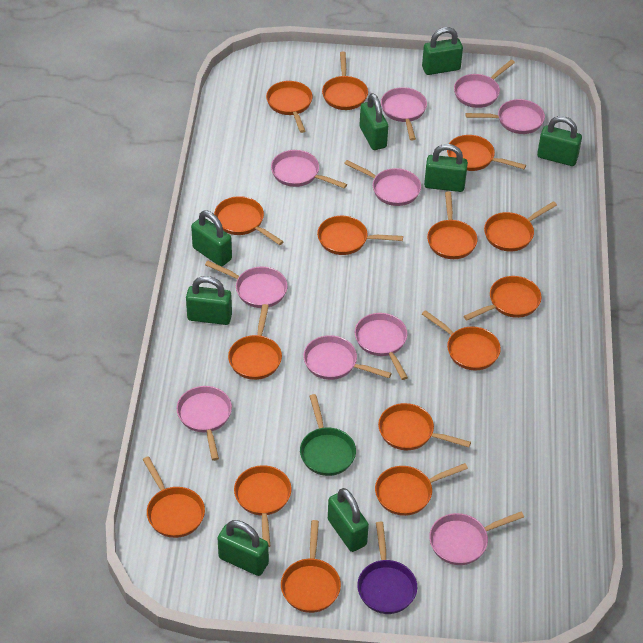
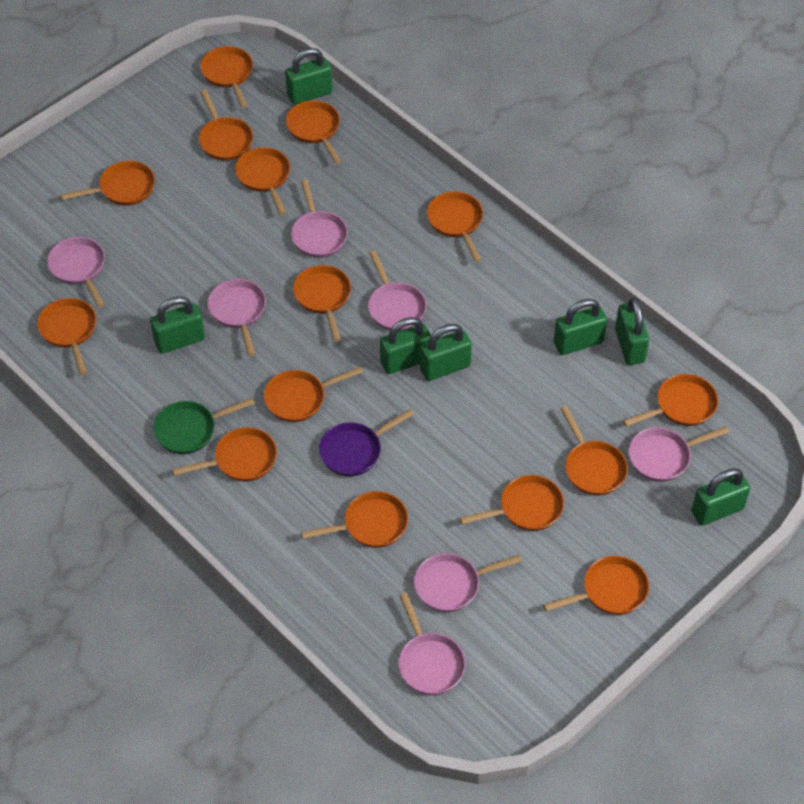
green padlock: 8 -> 7
pink pan: 10 -> 7

